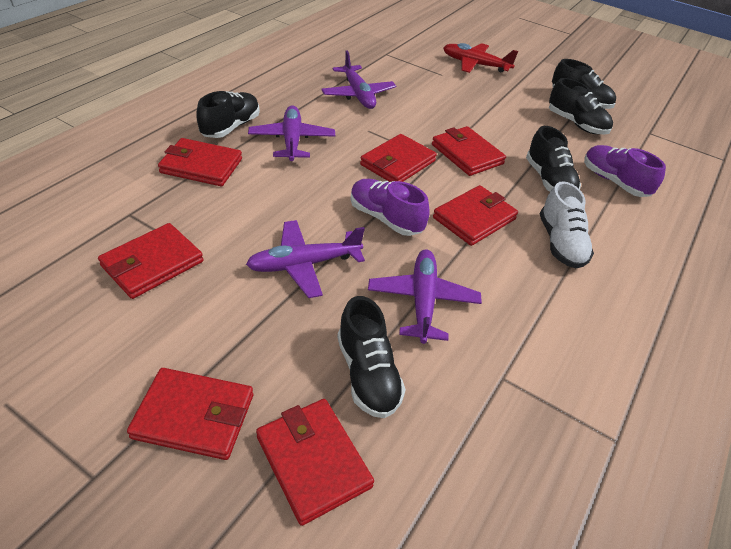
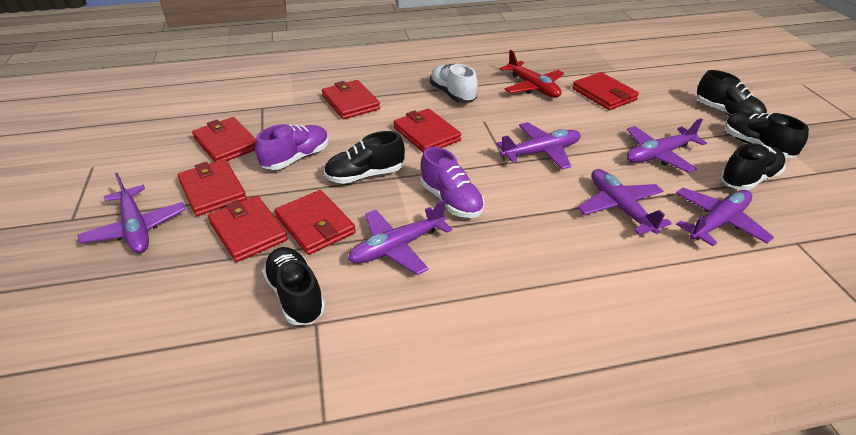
purple plane: 4 -> 6

